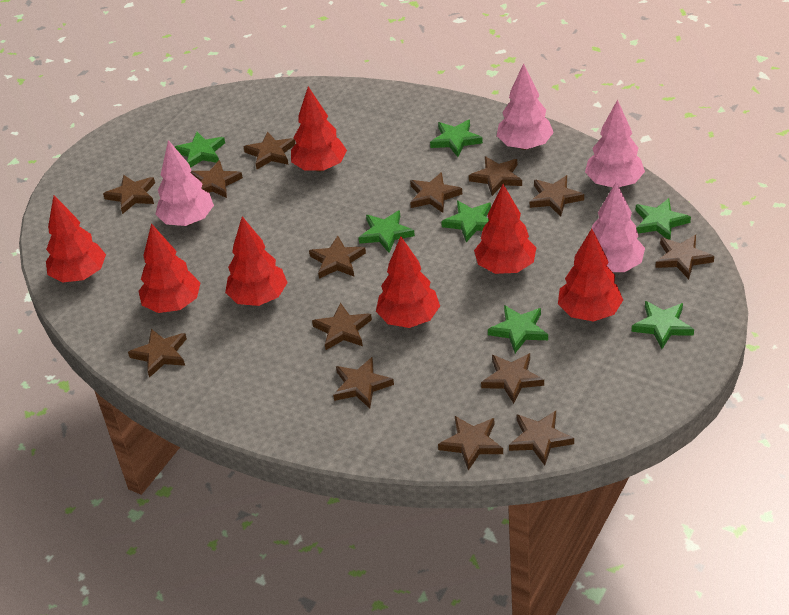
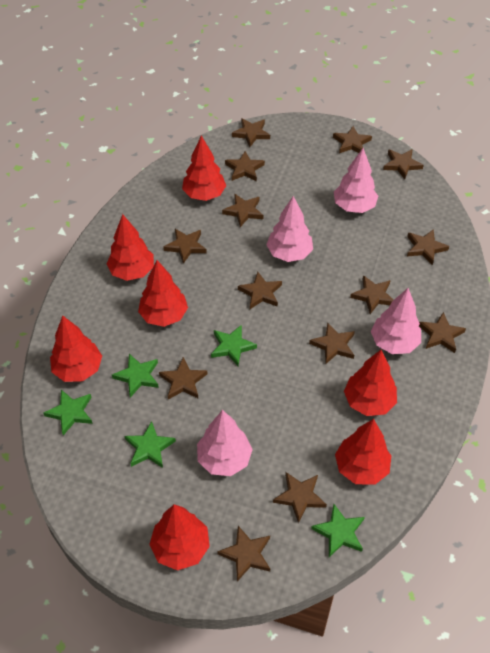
green star: 7 -> 5

